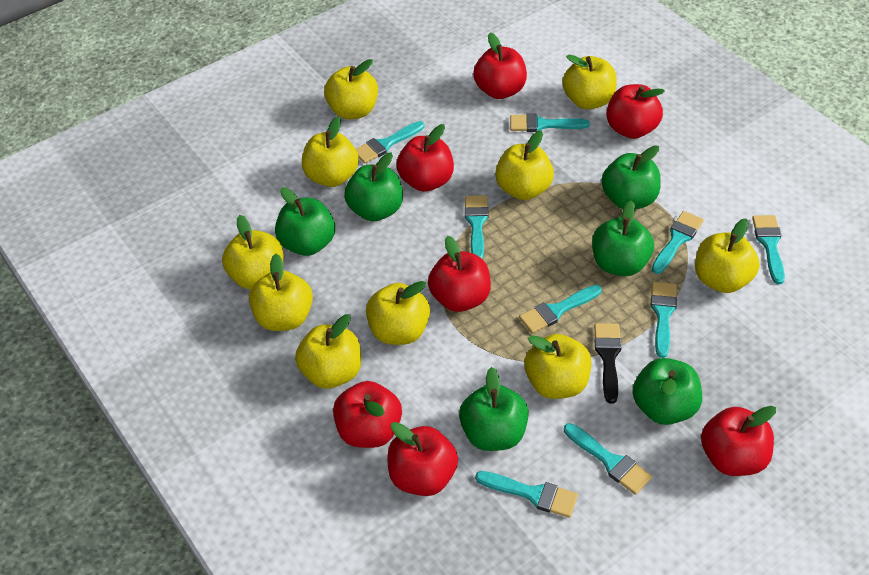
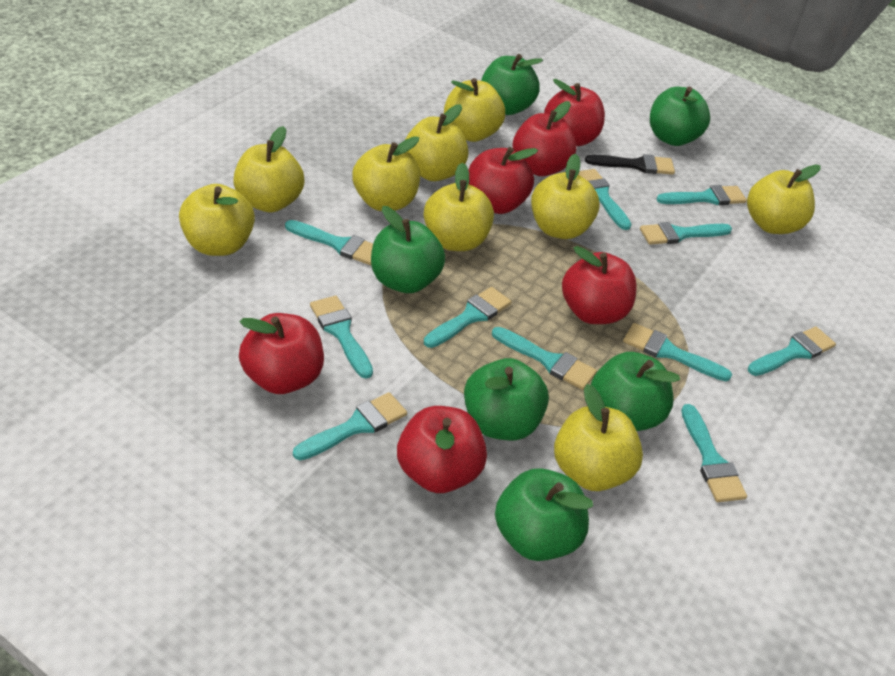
red apple: 7 -> 6
turquoise brush: 9 -> 11
yellow apple: 10 -> 9

